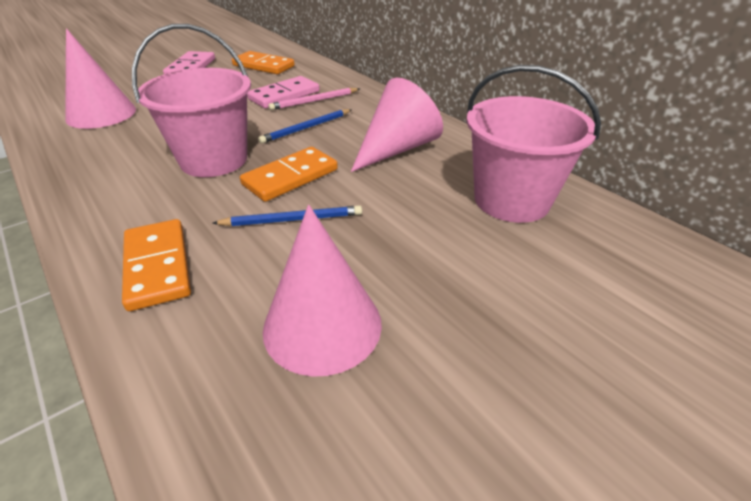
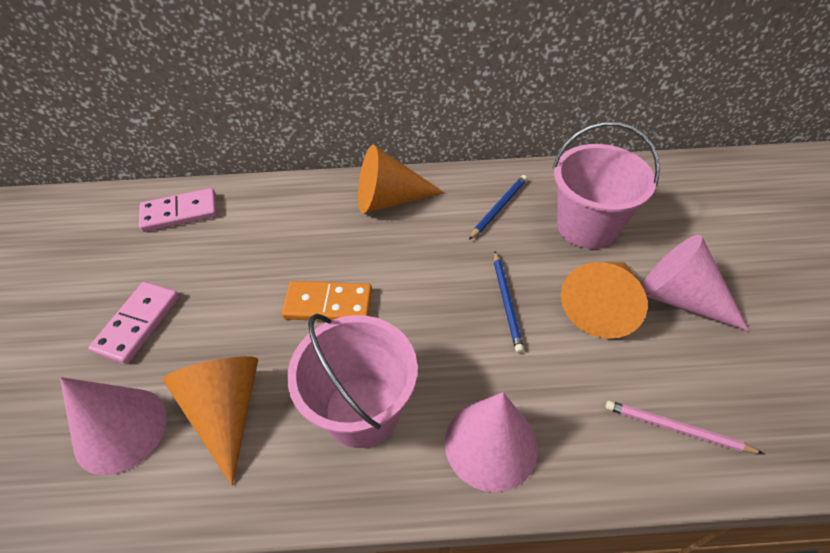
orange cone: 0 -> 3
orange domino: 3 -> 1

